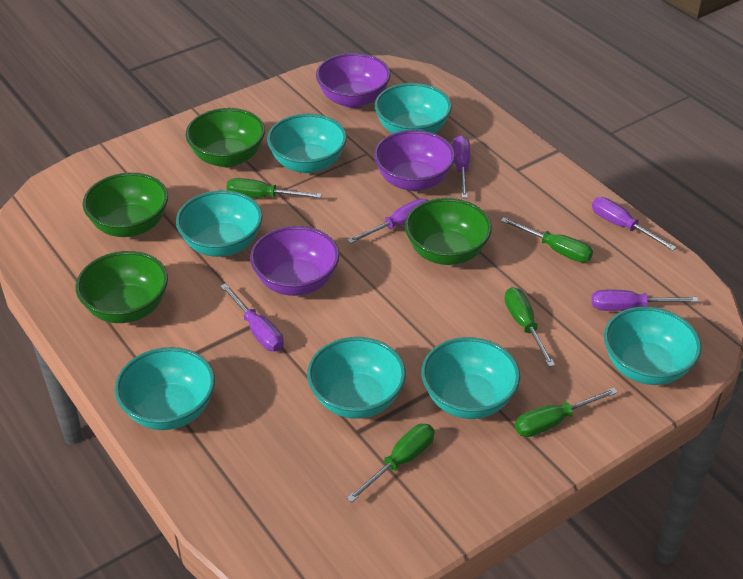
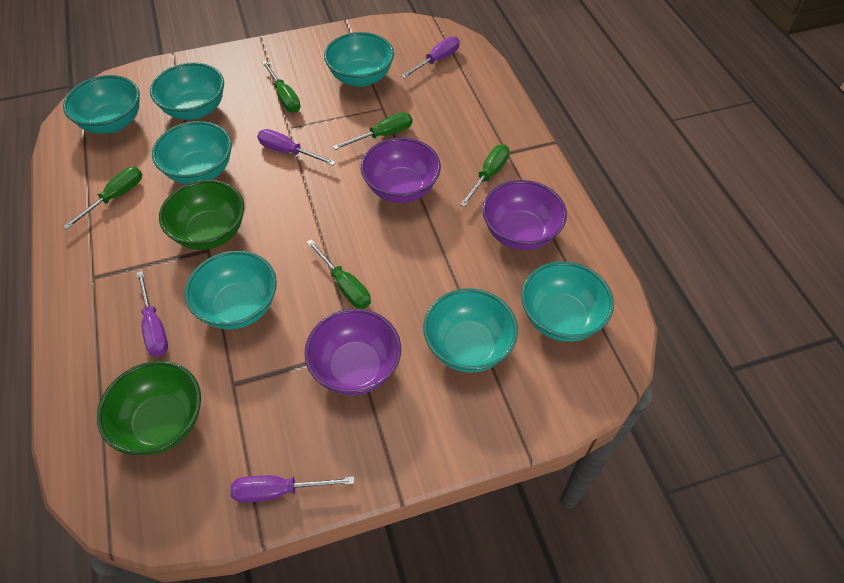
green bowl: 4 -> 2
purple screwdriver: 5 -> 4

